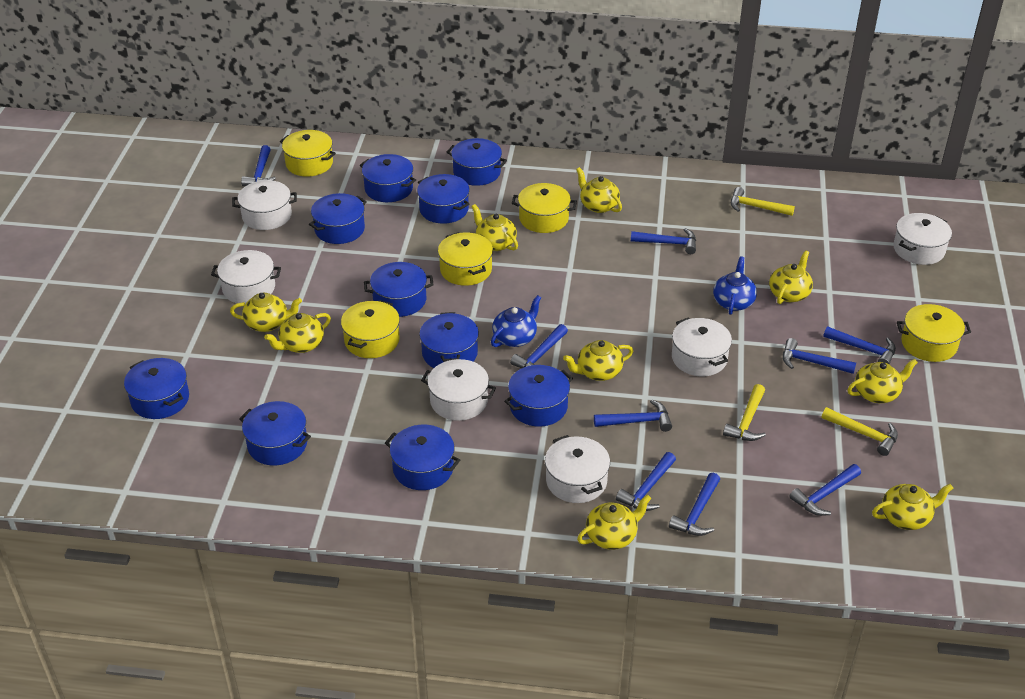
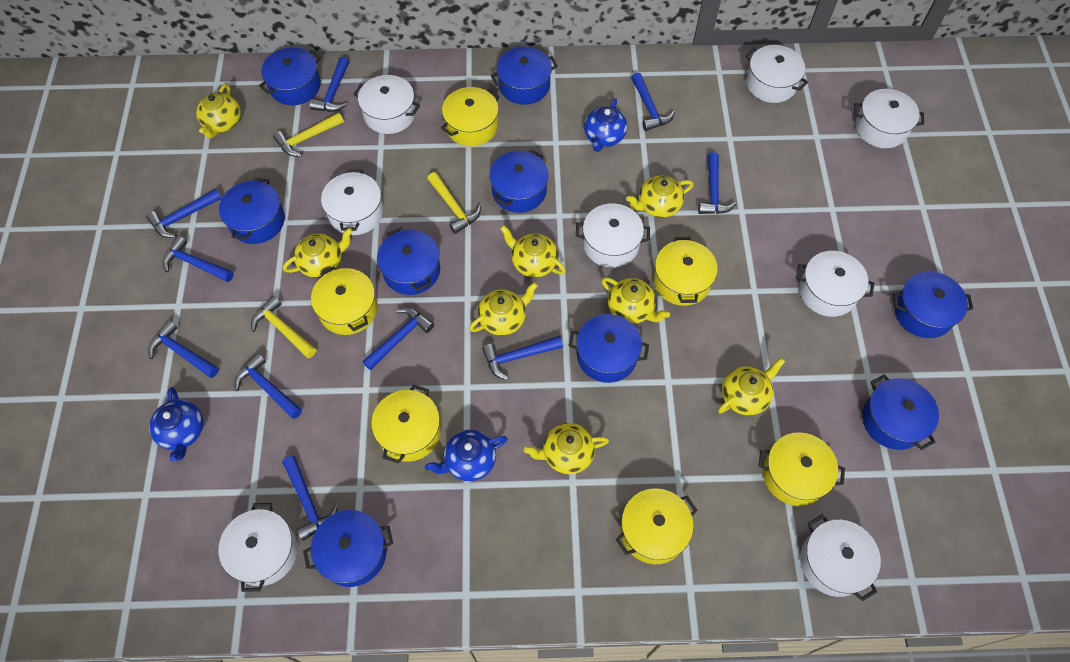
blue hammer: 9 -> 10
blue pot: 10 -> 9
blue teapot: 2 -> 3
white pot: 6 -> 8
yellow pot: 5 -> 6
yellow teapot: 9 -> 8

